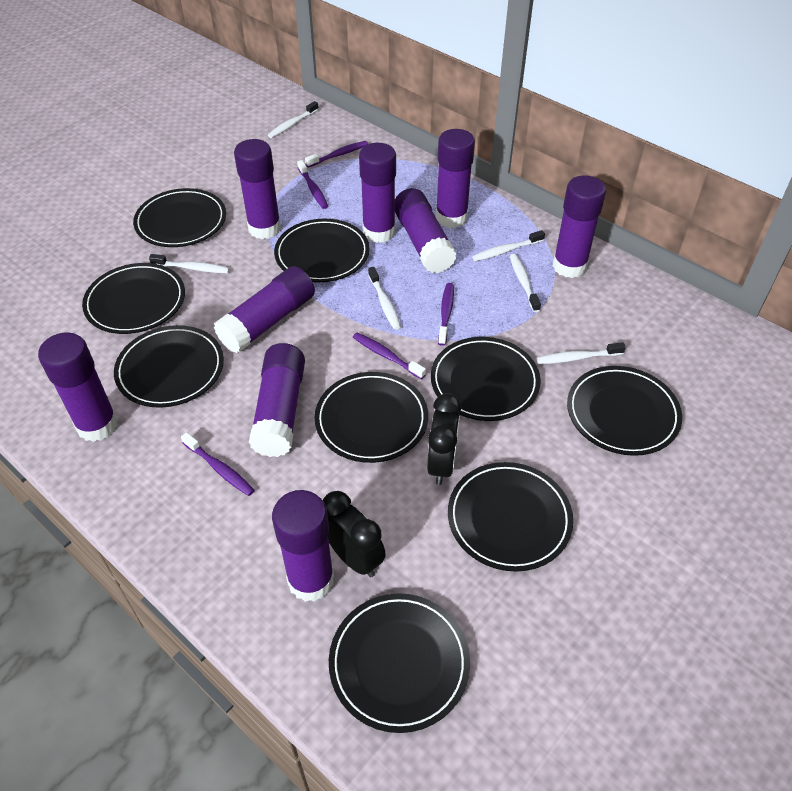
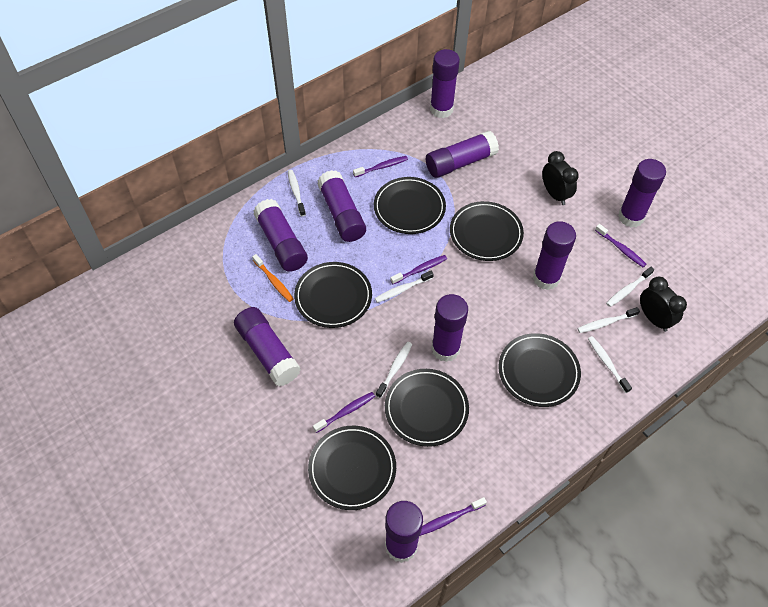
black plate: 9 -> 6
orange toothbrush: 0 -> 1

